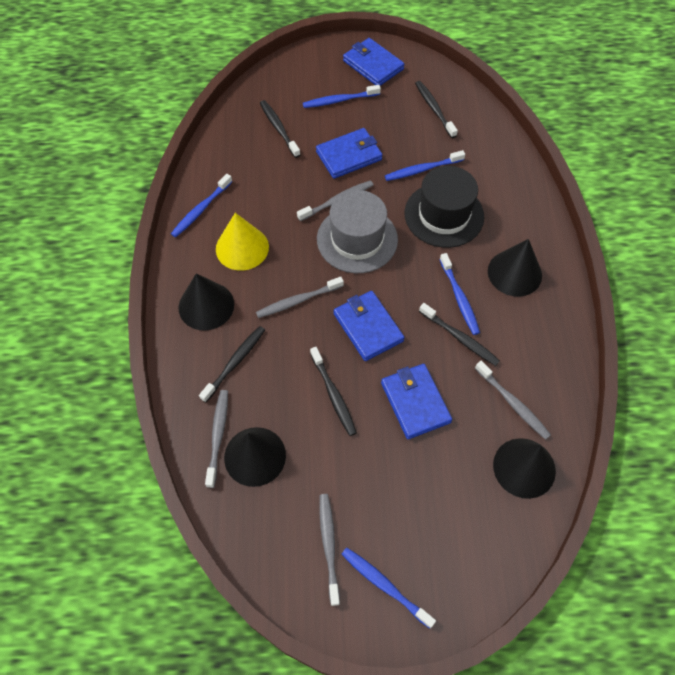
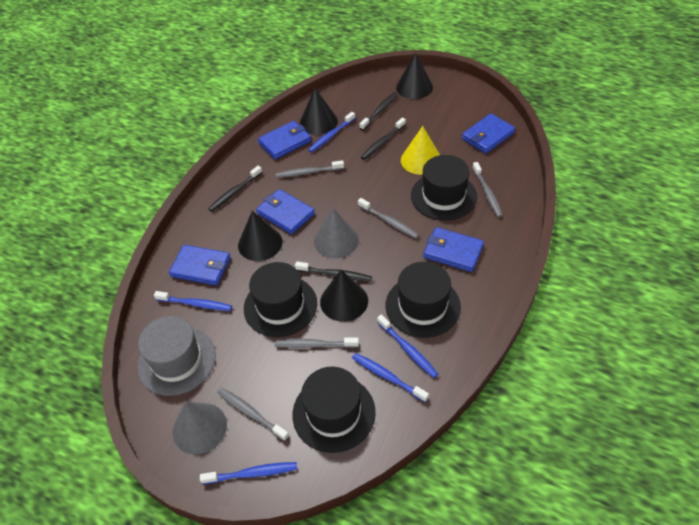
black hat: 1 -> 4
black toothbrush: 5 -> 4
blue wallet: 4 -> 5
grey cone: 0 -> 2

